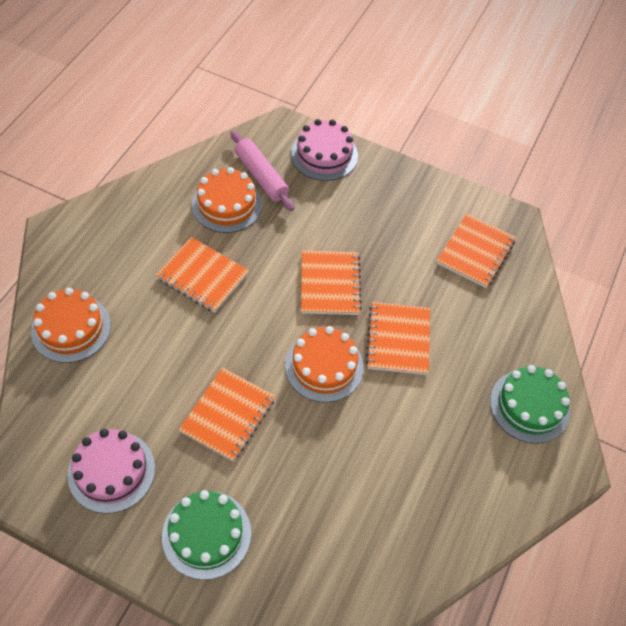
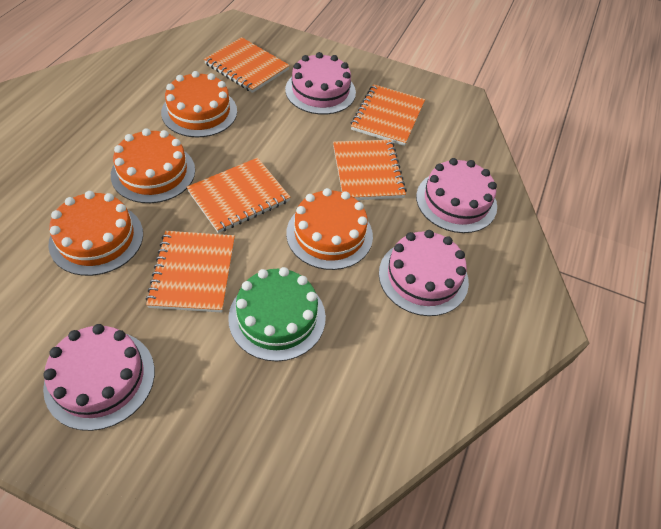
green cake: 2 -> 1
orange cake: 3 -> 4
pink cake: 2 -> 4
pink rolling pin: 1 -> 0

